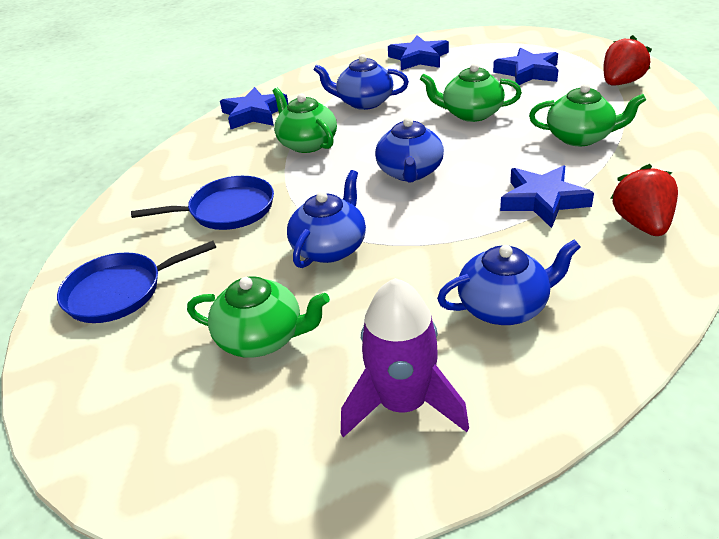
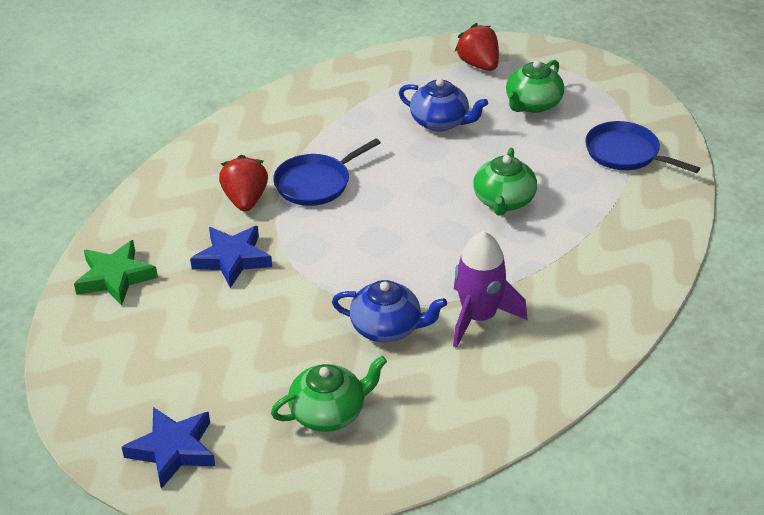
blue star: 4 -> 2
blue teapot: 4 -> 2
green star: 0 -> 1
green teapot: 4 -> 3

